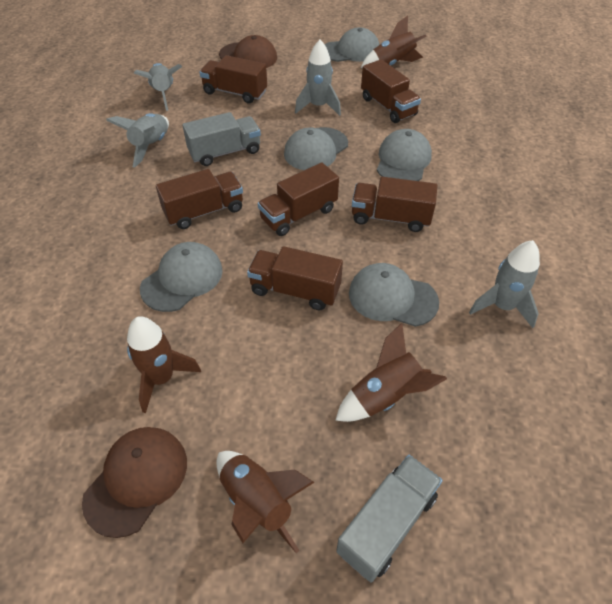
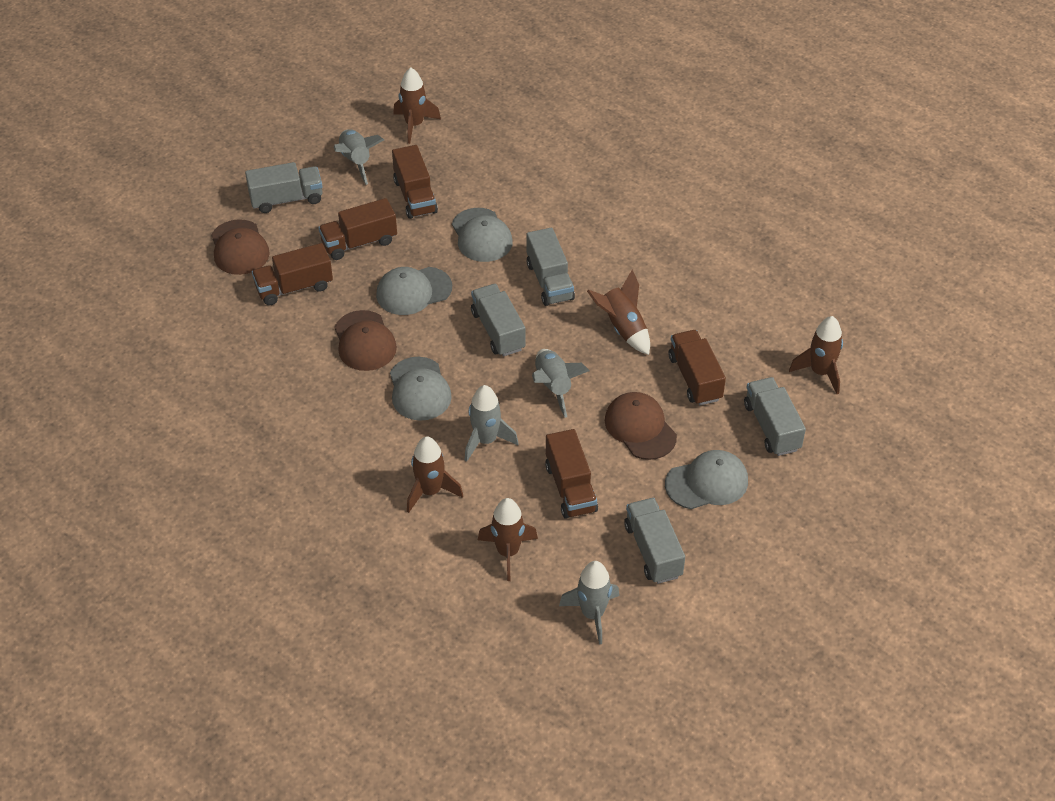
brown cap: 2 -> 3
brown rocket: 4 -> 5
brown truck: 6 -> 5
grey cap: 5 -> 4
grey truck: 2 -> 5

